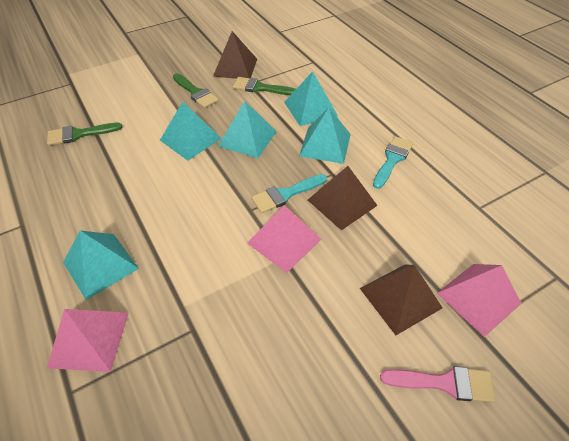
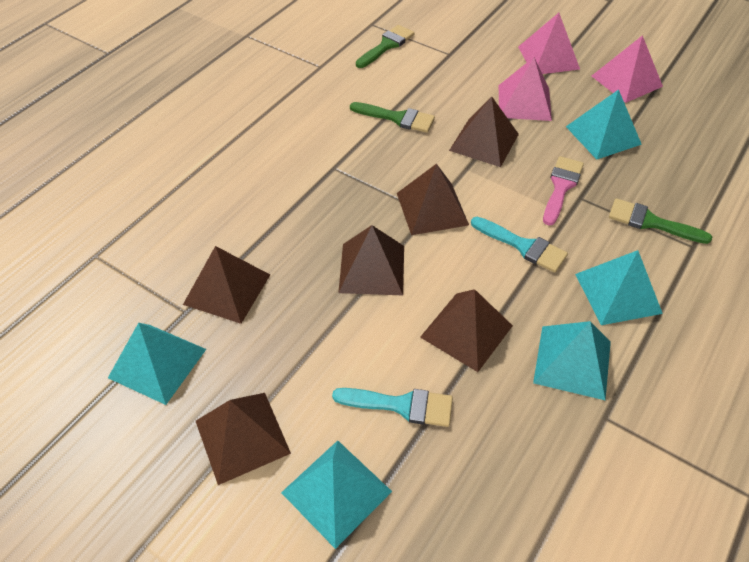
brown pyramid: 3 -> 6

